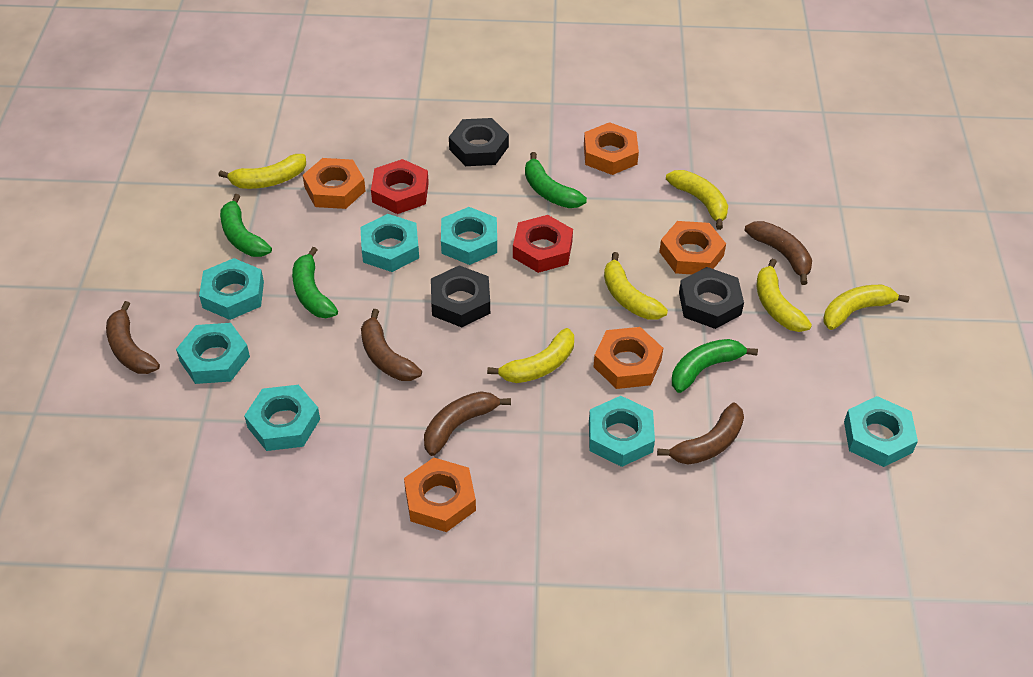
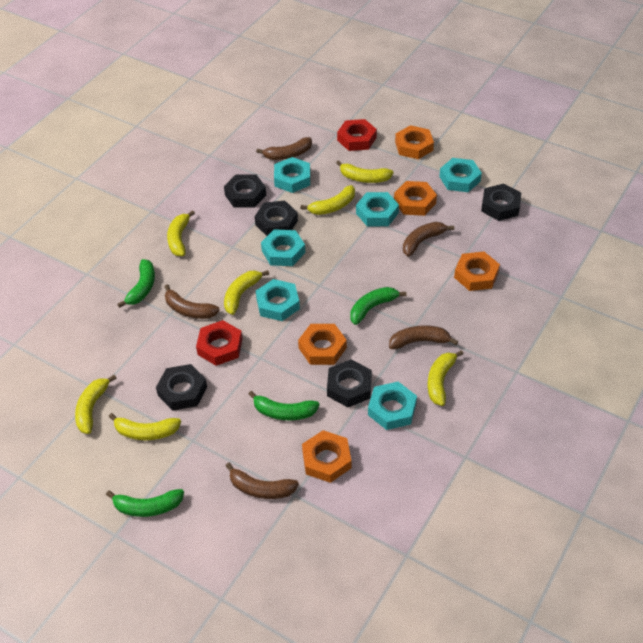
black nut: 3 -> 5
turquoise nut: 7 -> 6
yellow banana: 6 -> 7

